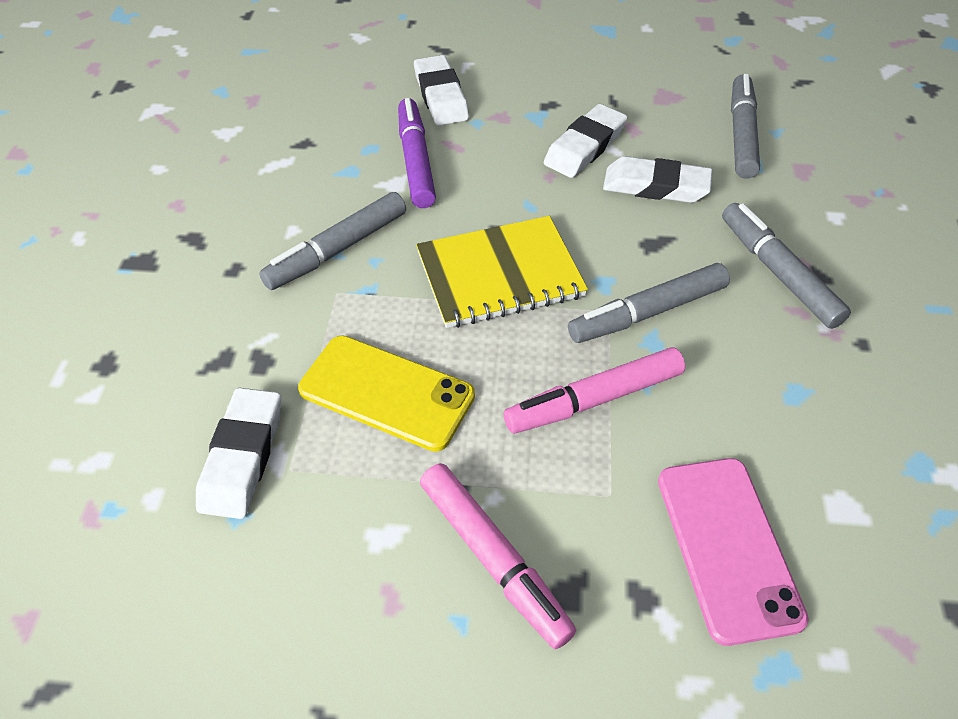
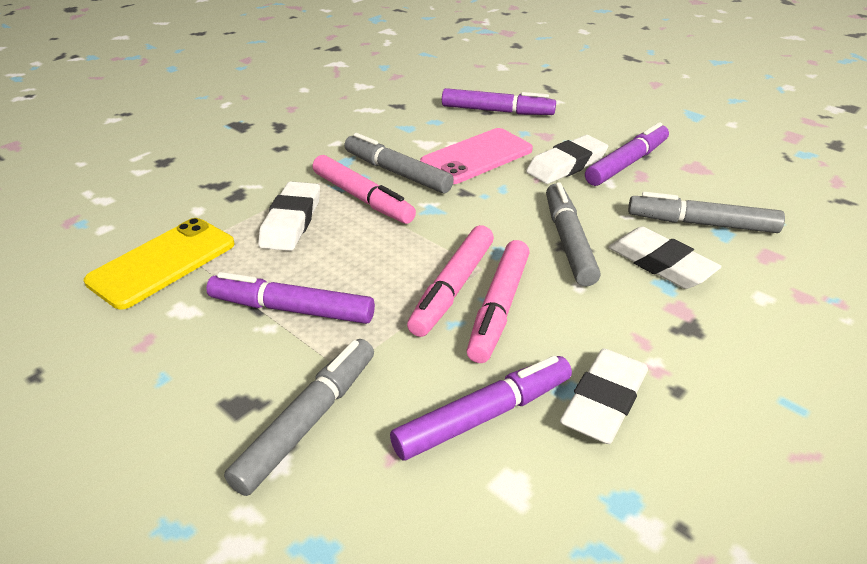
pink marker: 2 -> 3
purple marker: 1 -> 4
yellow notebook: 1 -> 0

